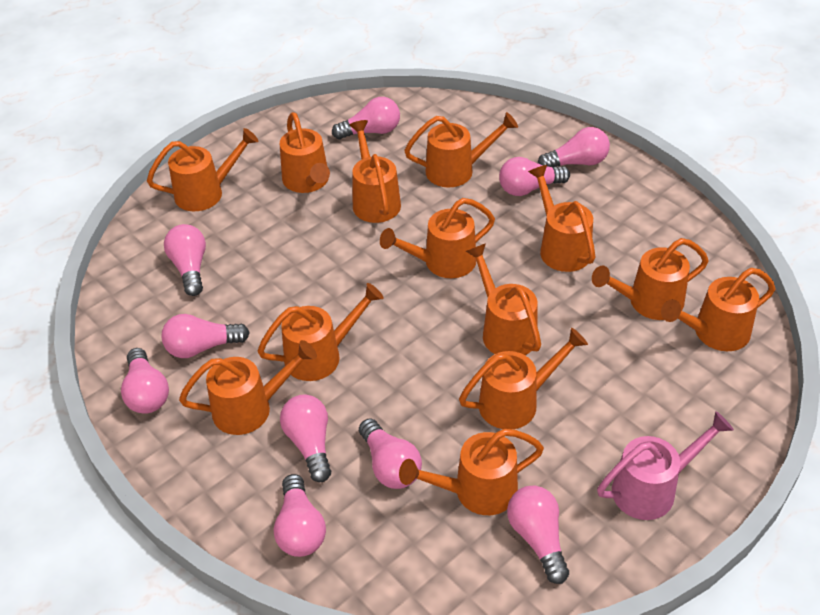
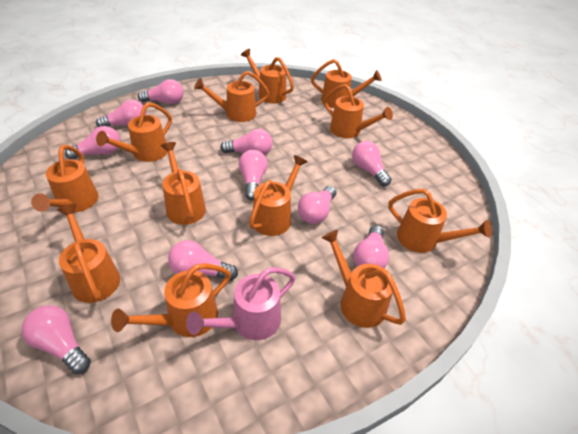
orange watering can: 13 -> 12

